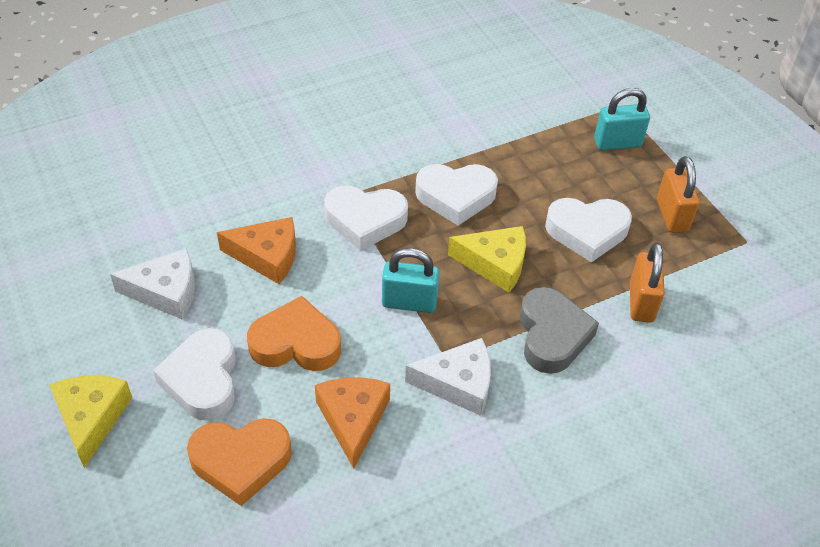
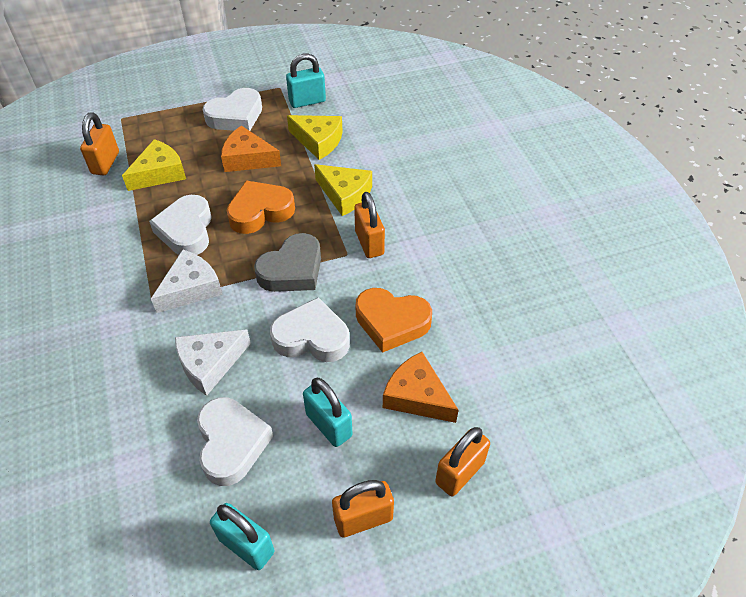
orange padlock: 2 -> 4
turquoise padlock: 2 -> 3
yellow cheese: 2 -> 3

